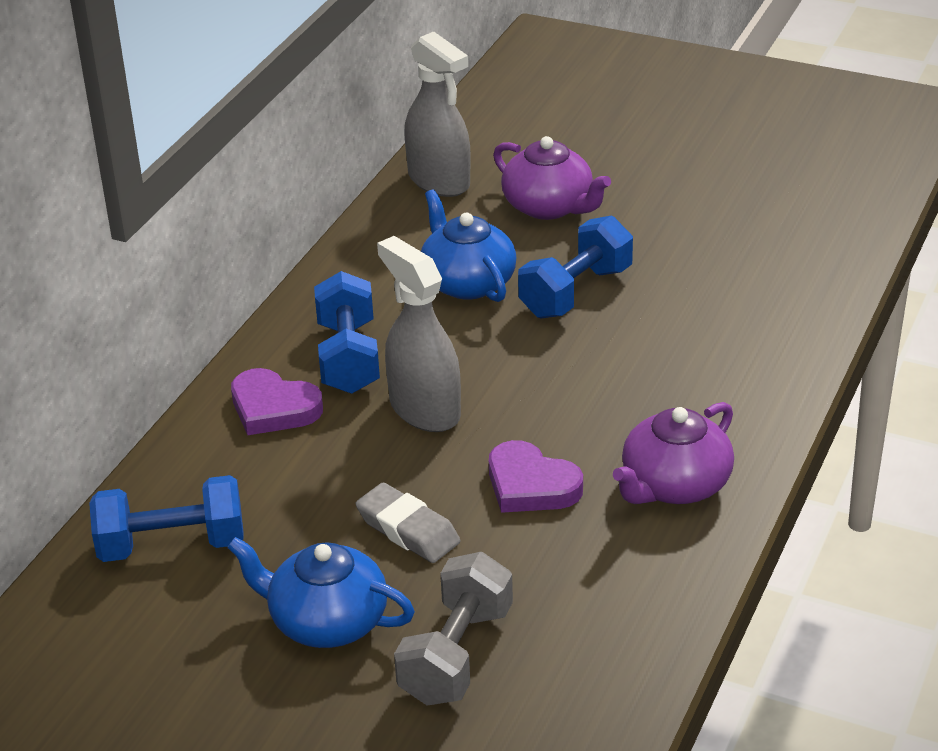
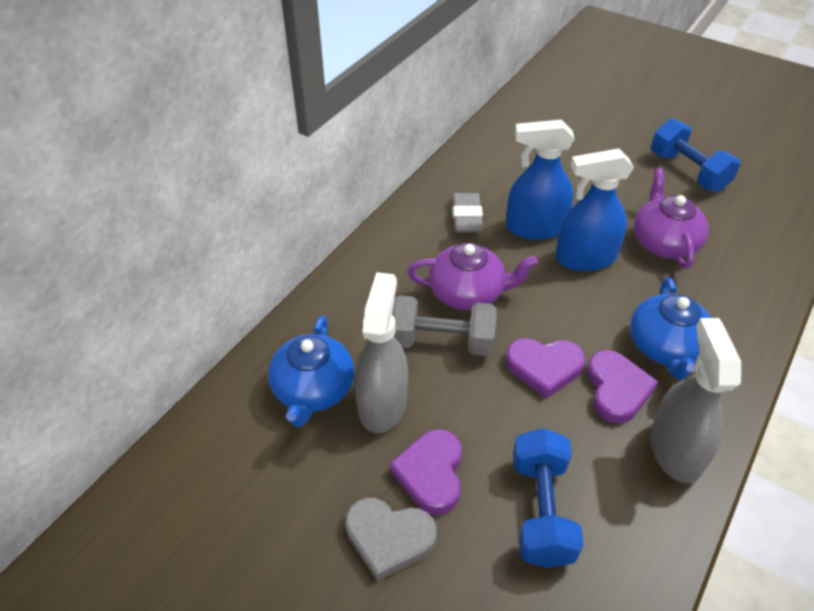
blue dumbbell: 3 -> 2
blue spray bottle: 0 -> 2
grey heart: 0 -> 1
purple heart: 2 -> 3

